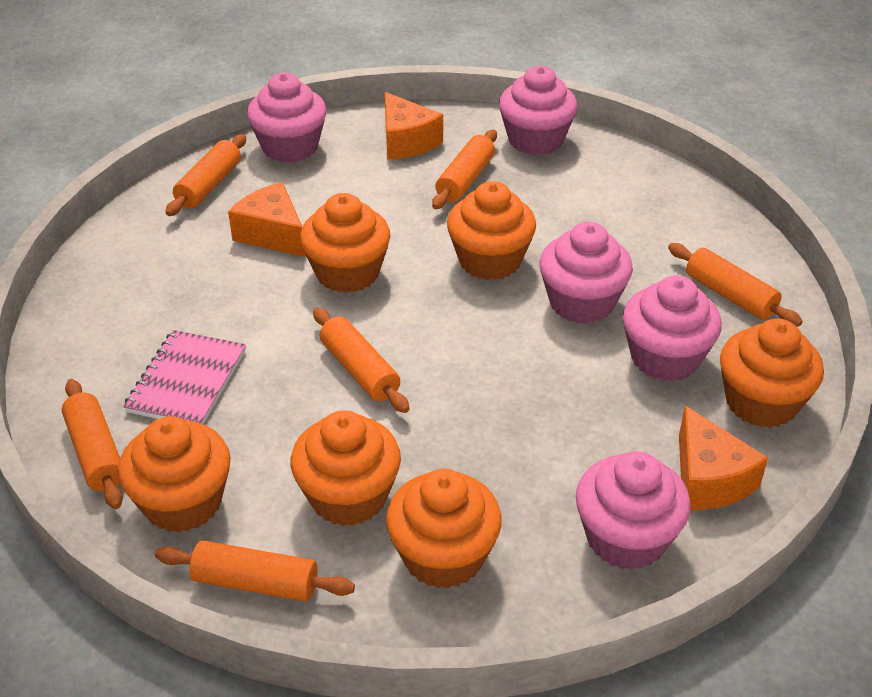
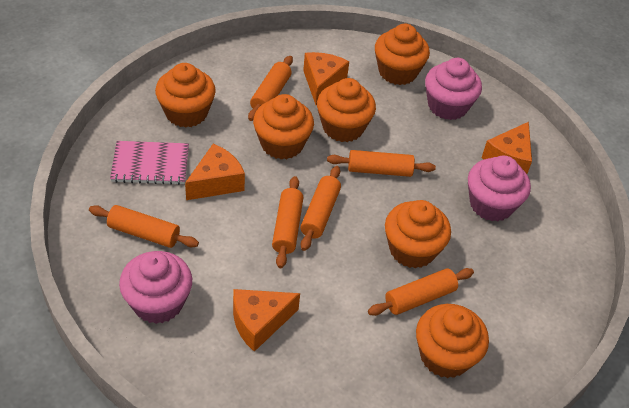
orange cheese: 3 -> 4
pink cupcake: 5 -> 3

